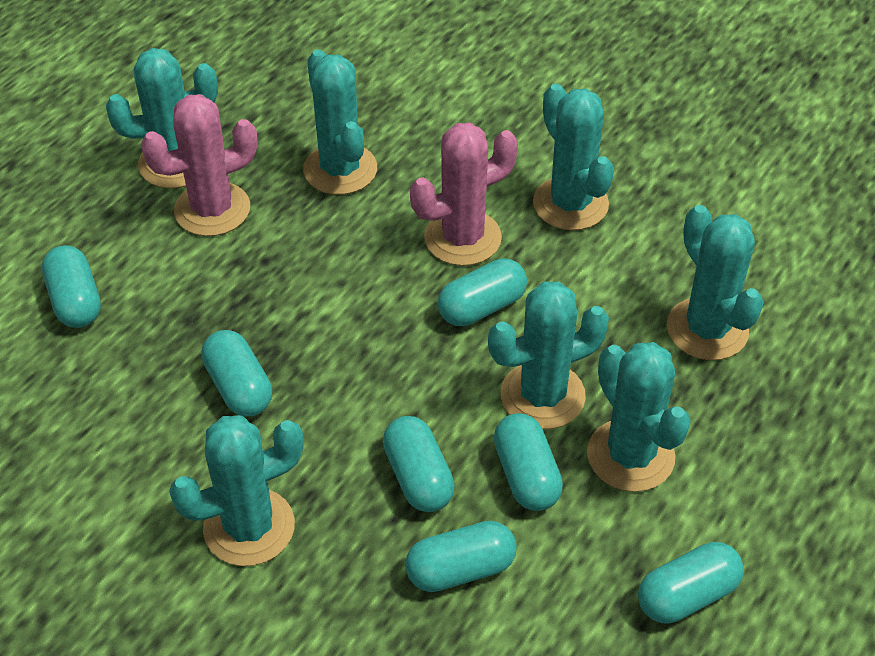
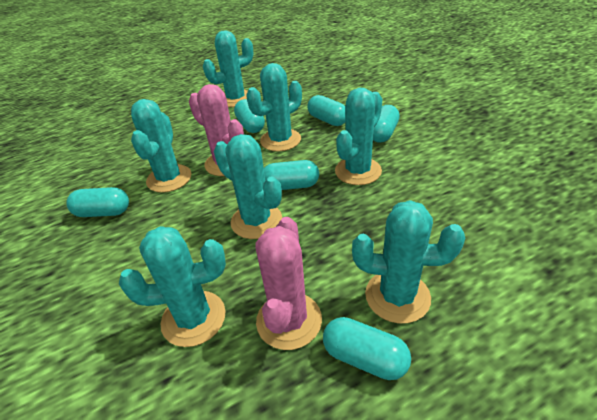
turquoise capsule: 7 -> 6

